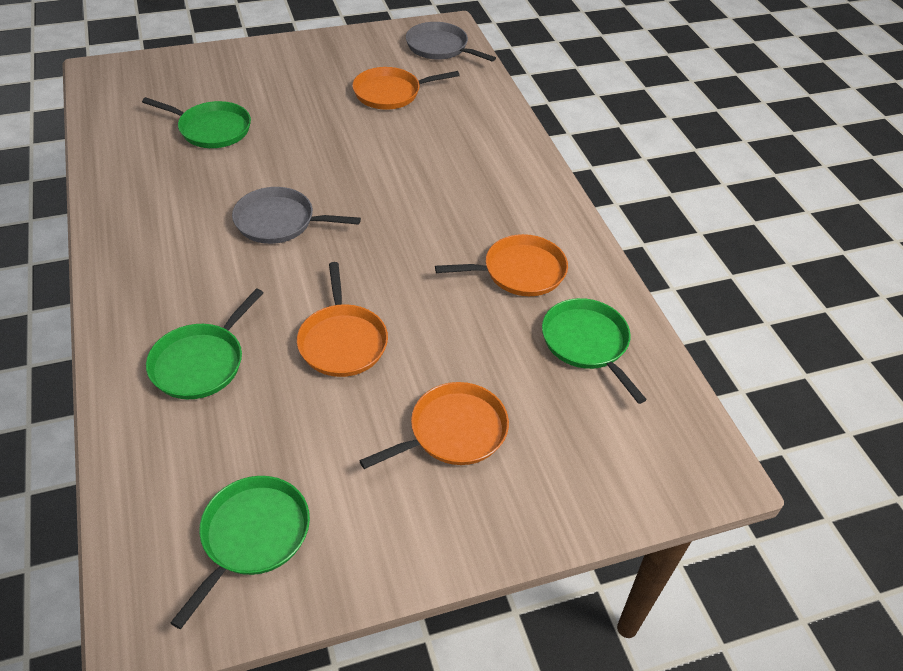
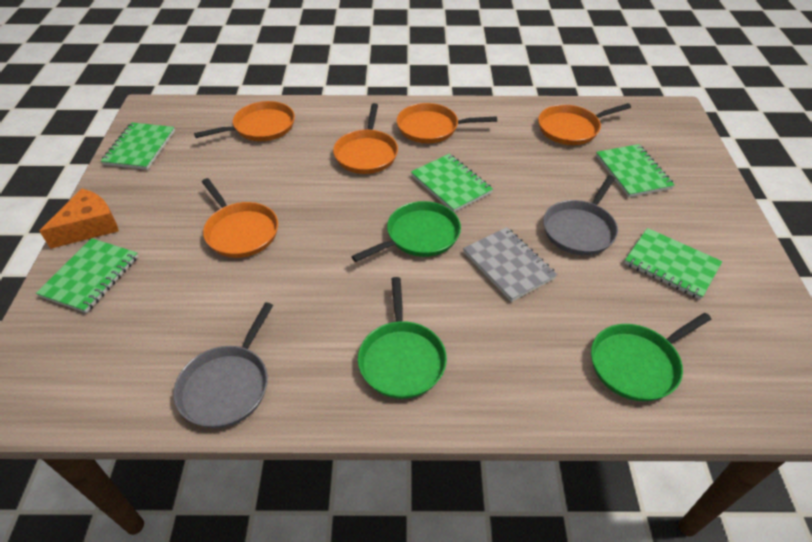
green notebook: 0 -> 5
green pan: 4 -> 3
grey notebook: 0 -> 1
orange cheese: 0 -> 1
orange pan: 4 -> 5

